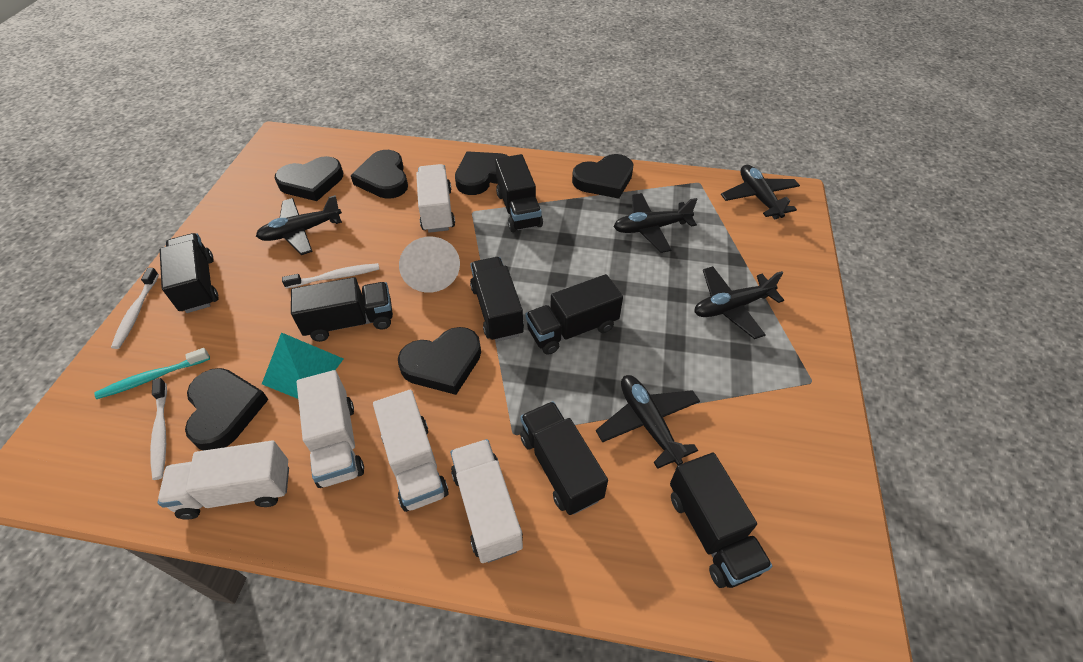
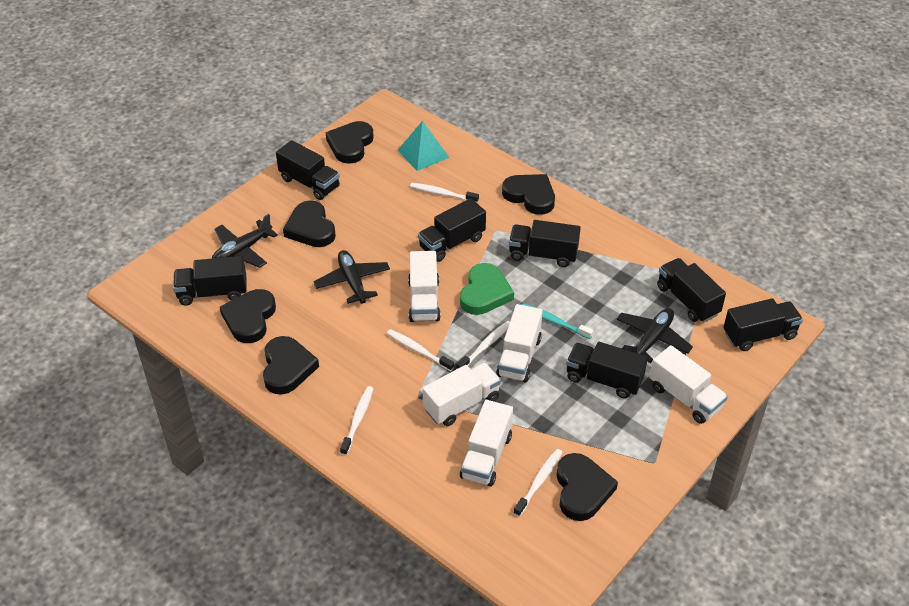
black plane: 5 -> 3
green heart: 0 -> 1
white cone: 1 -> 0
white toothbrush: 3 -> 5

